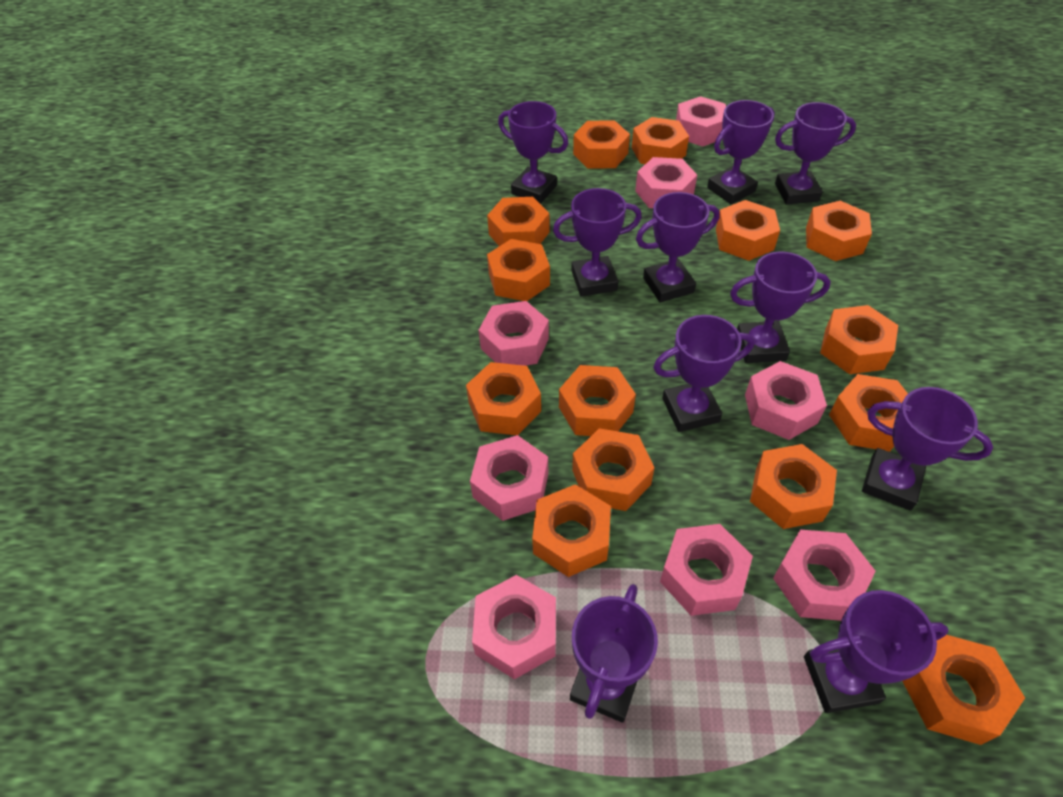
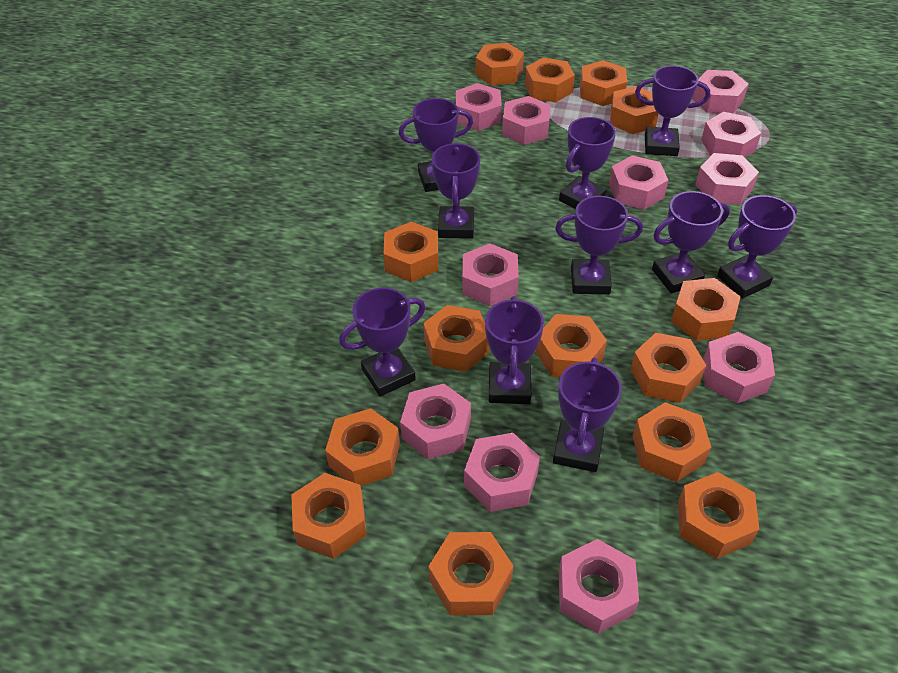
pink nut: 8 -> 11

